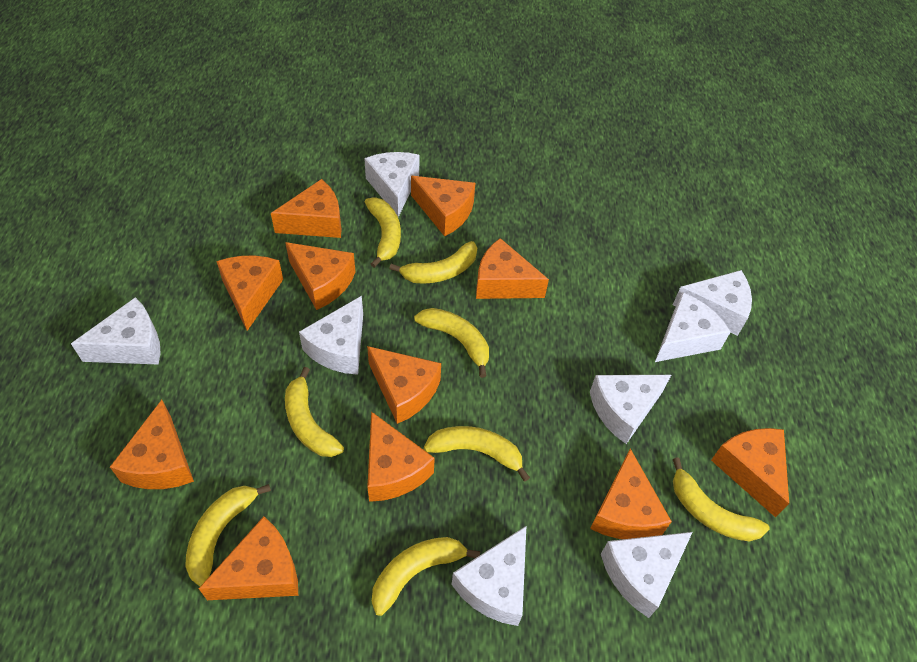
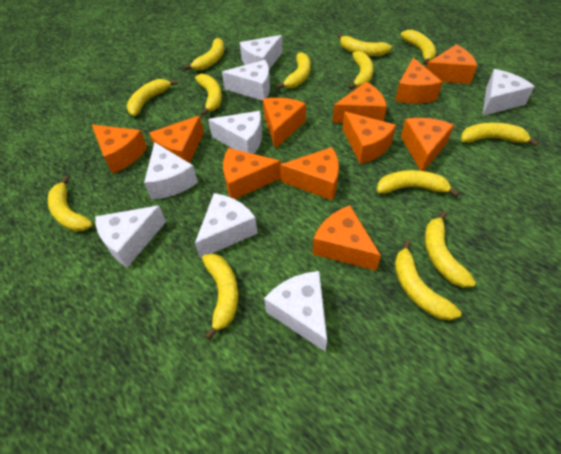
yellow banana: 8 -> 13

